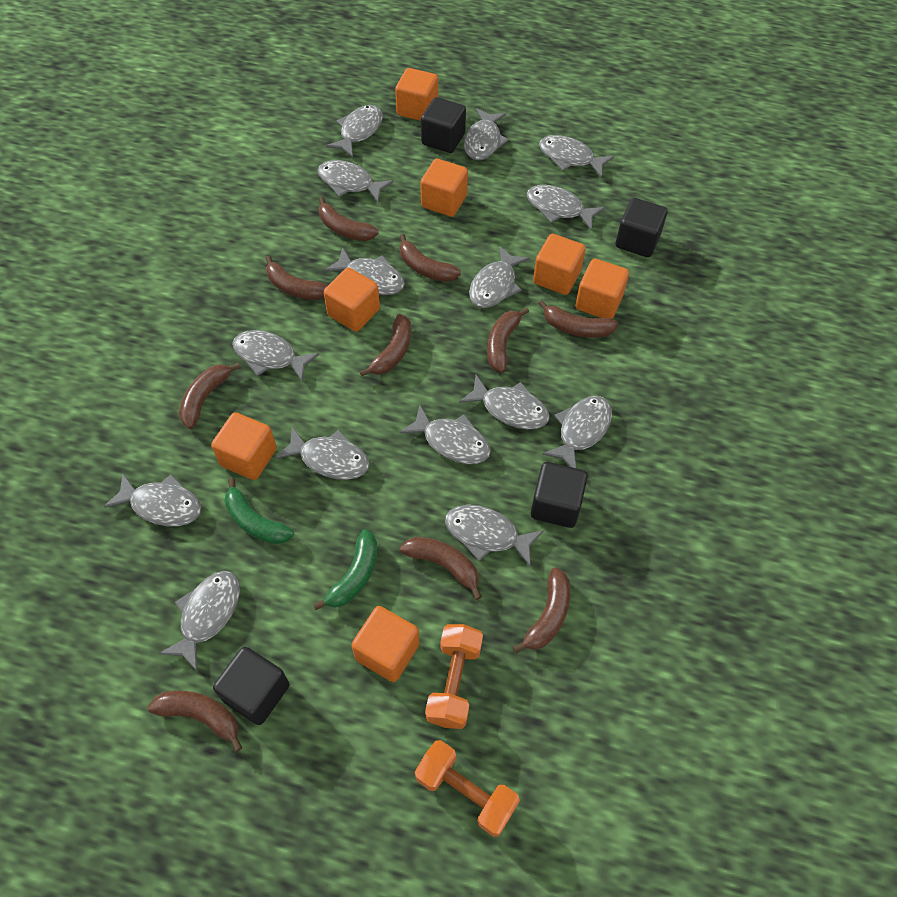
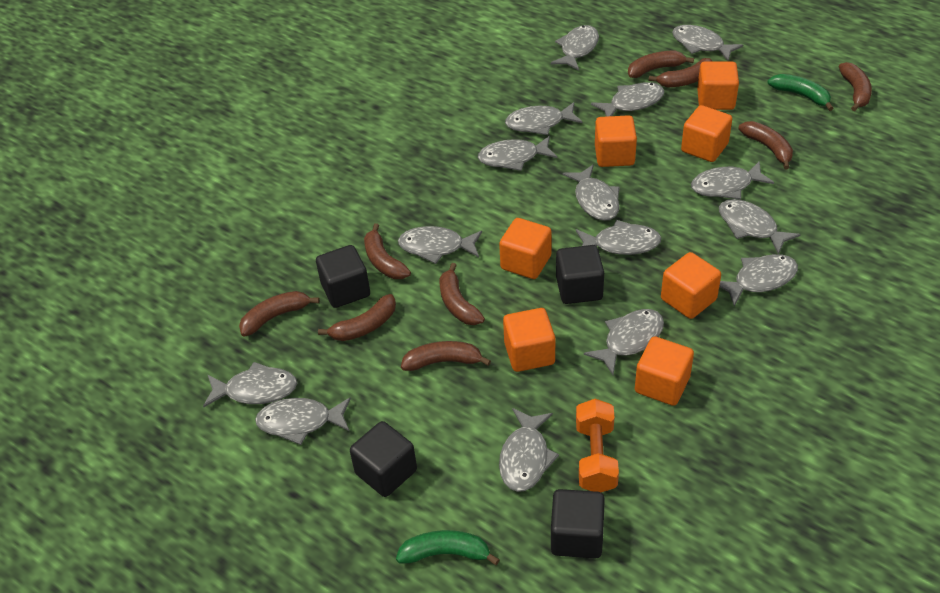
brown banana: 10 -> 9
orange dumbbell: 2 -> 1

